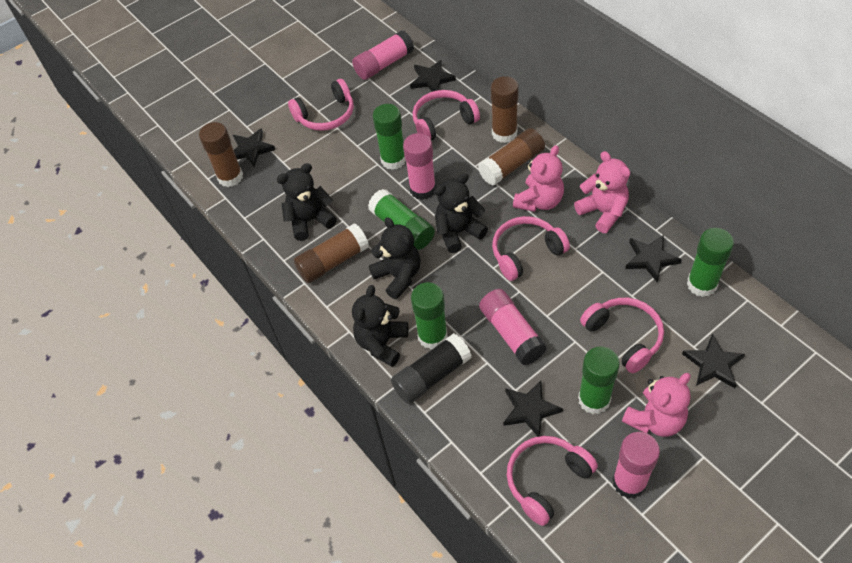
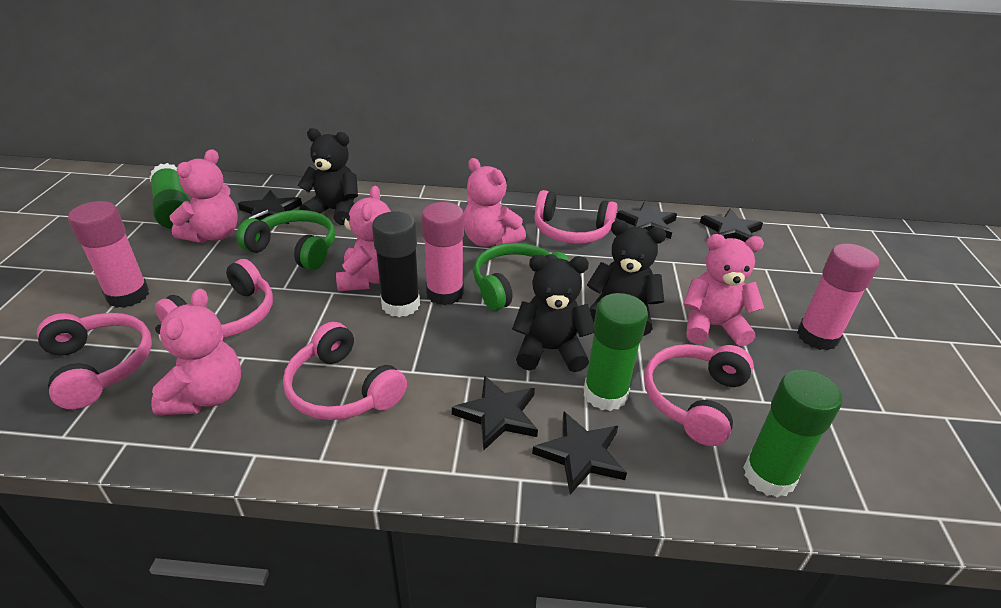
black teddy bear: 4 -> 3
brown glue stick: 4 -> 0
green glue stick: 5 -> 3
green headphones: 0 -> 2
pink glue stick: 4 -> 3
pink teddy bear: 3 -> 5

